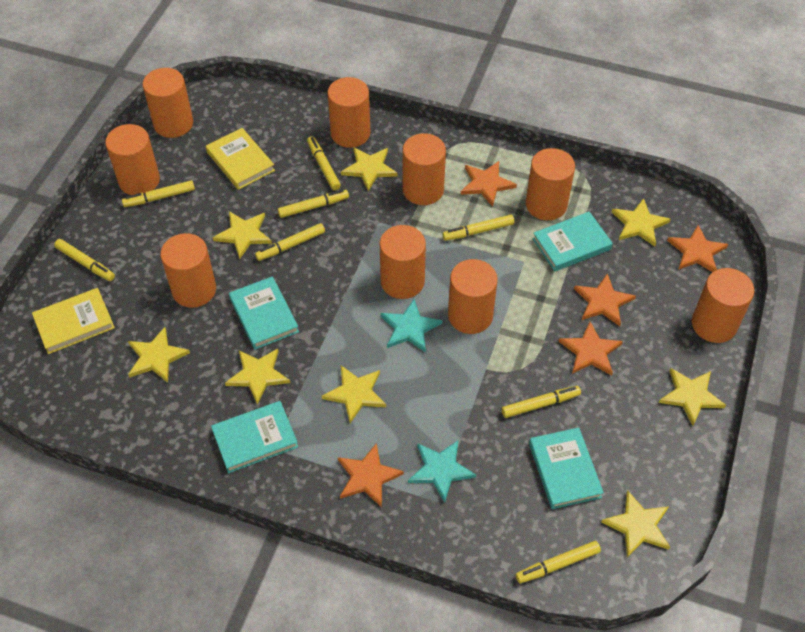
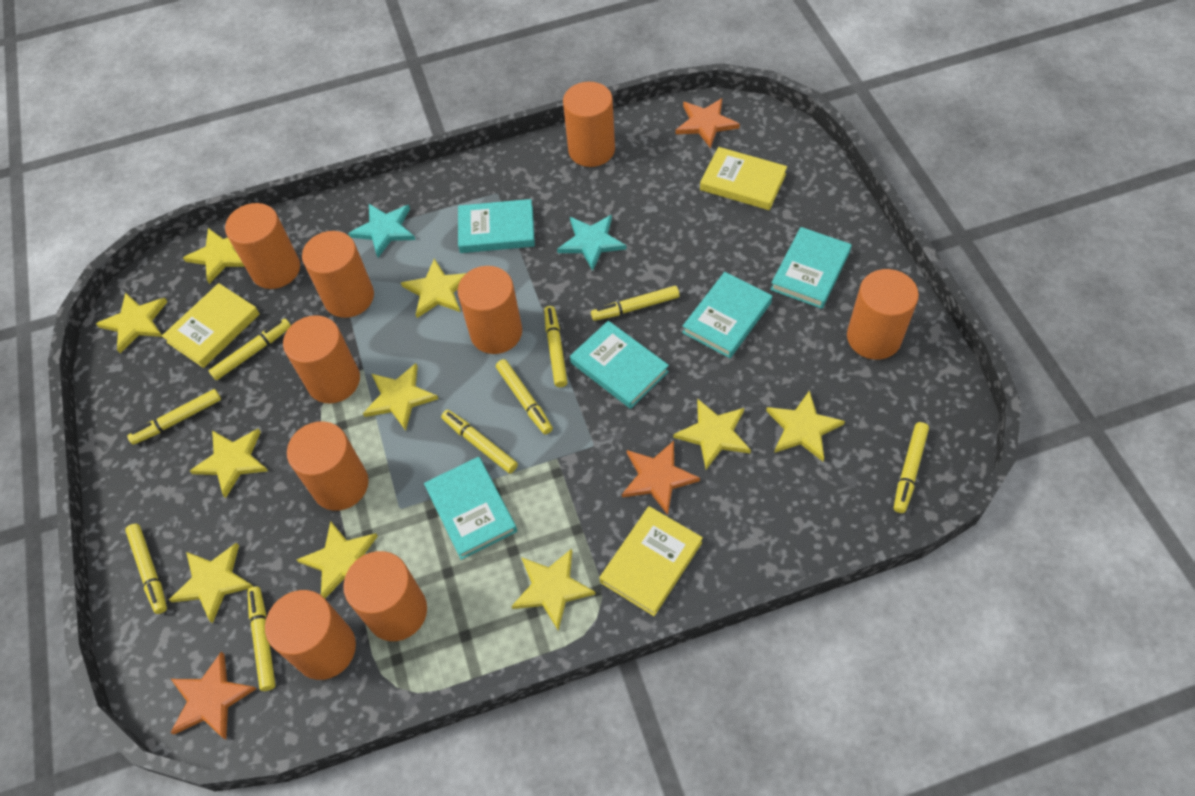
orange star: 5 -> 3
turquoise book: 4 -> 5
yellow book: 2 -> 3
yellow marker: 8 -> 9
yellow star: 8 -> 10

